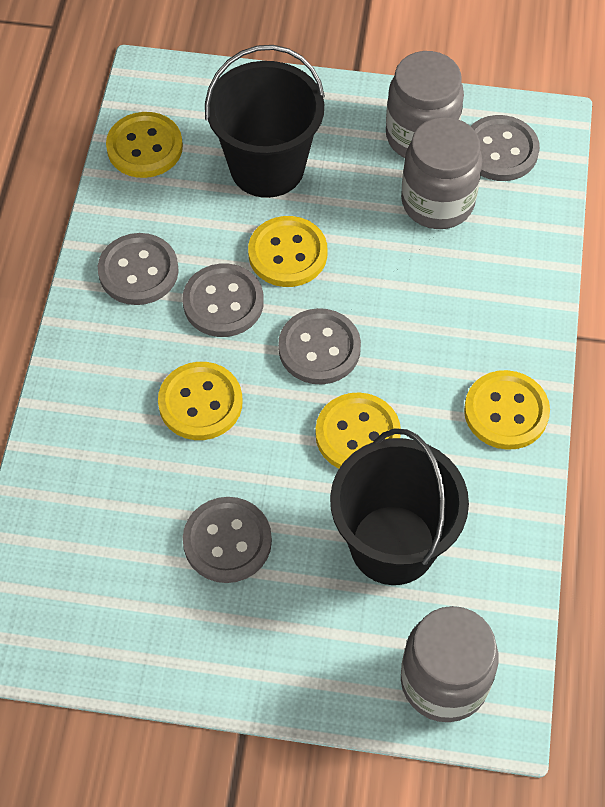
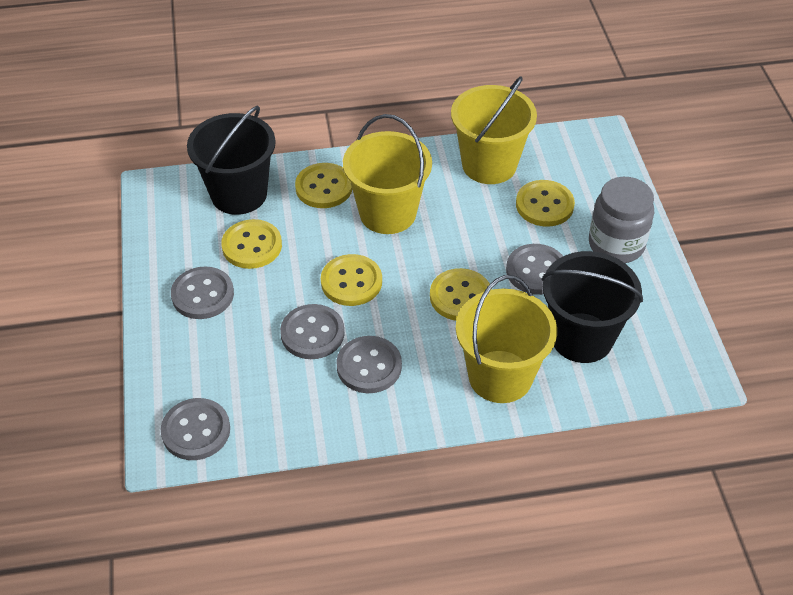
grey jar: 3 -> 1
yellow bucket: 0 -> 3

